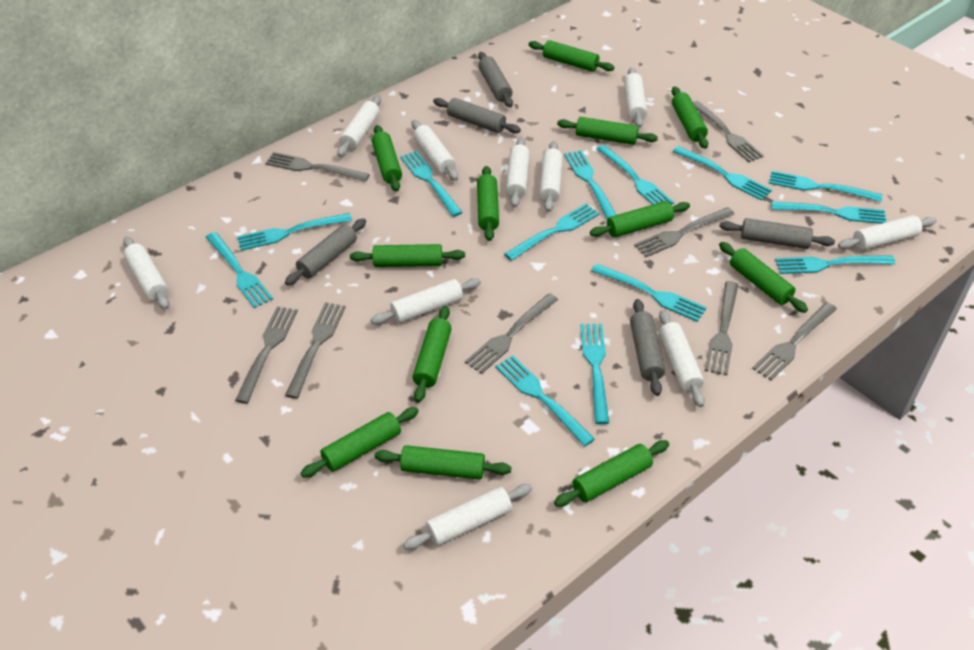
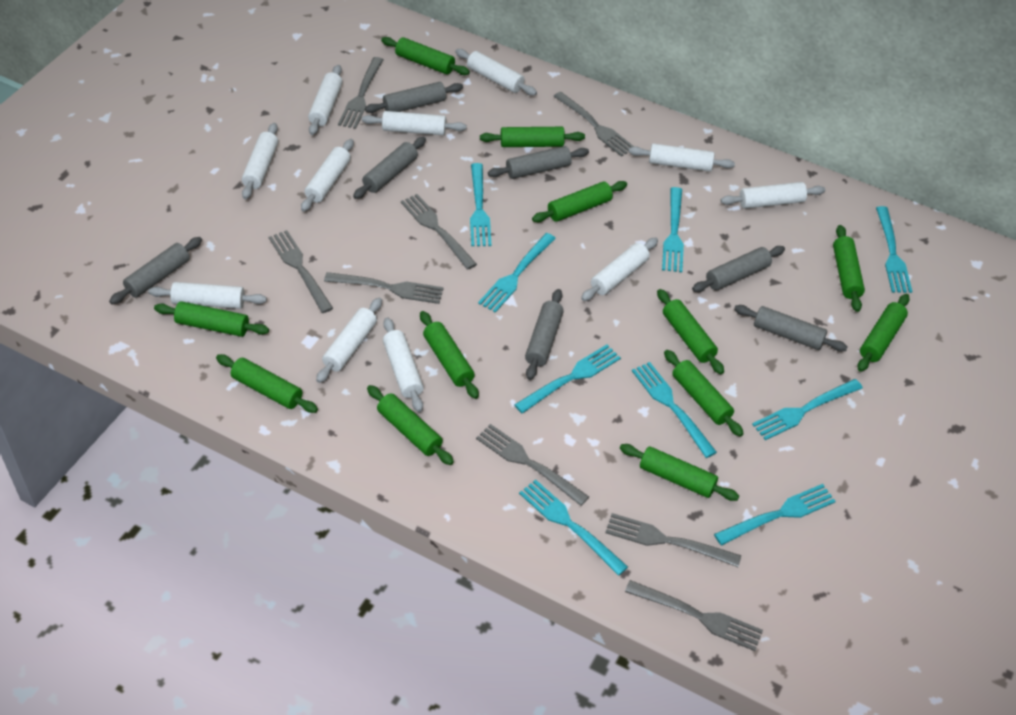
grey rolling pin: 5 -> 7
turquoise fork: 13 -> 9
white rolling pin: 10 -> 11

